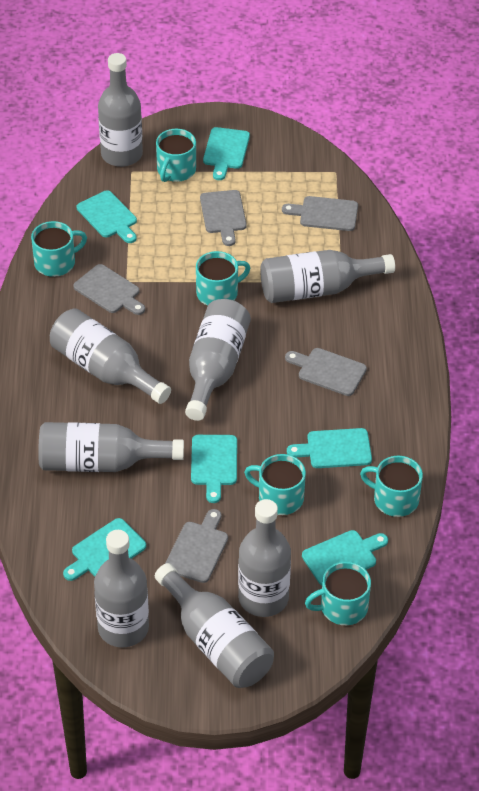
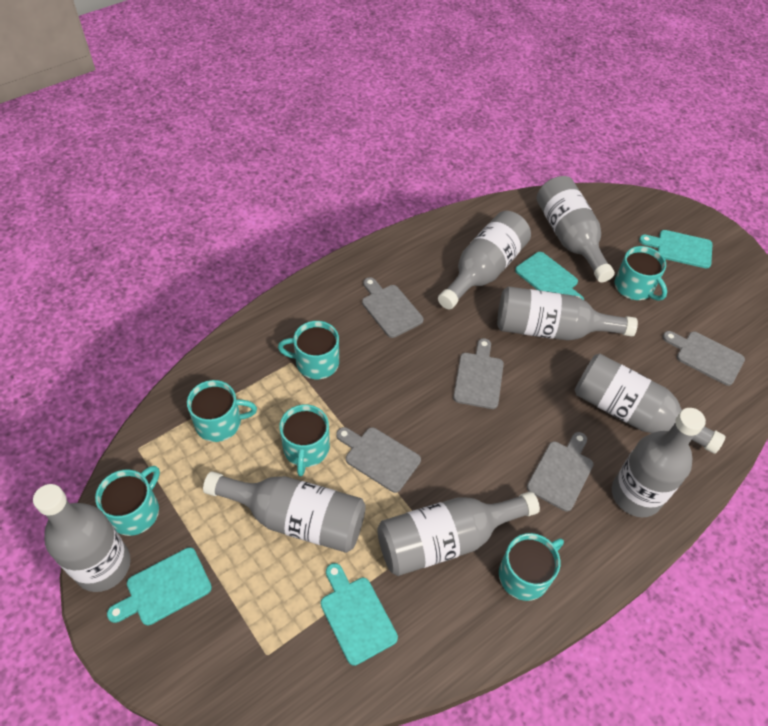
turquoise cutting board: 6 -> 4

